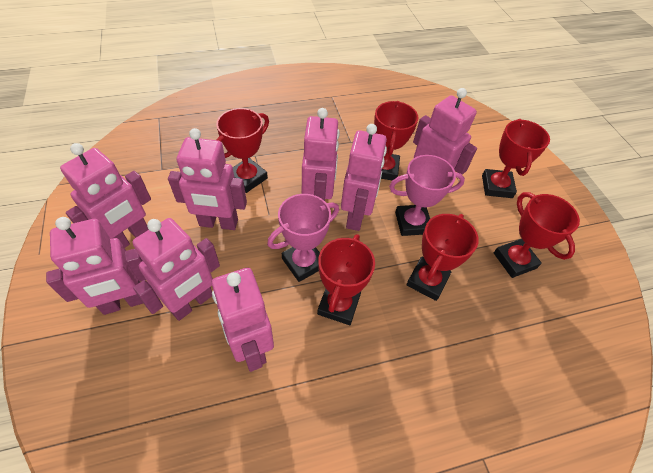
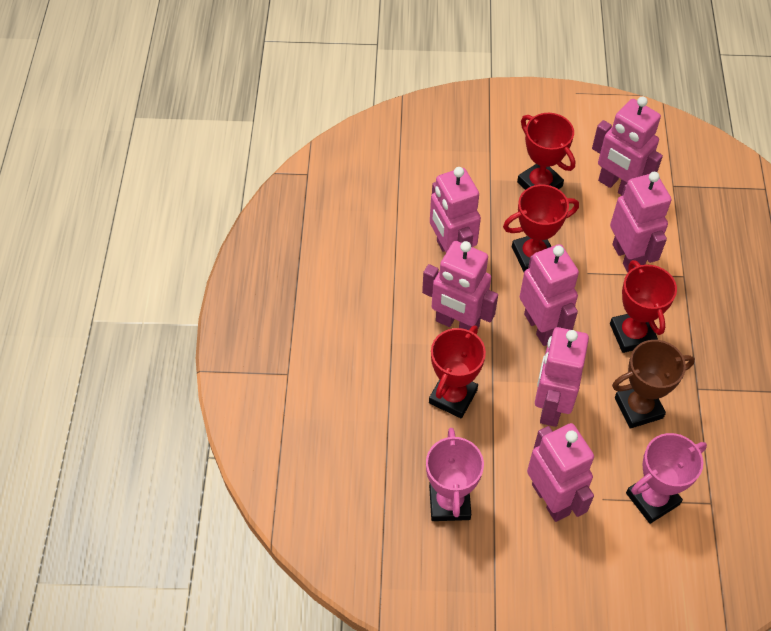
brown trophy: 0 -> 1
pink robot: 8 -> 7
red trophy: 6 -> 4

